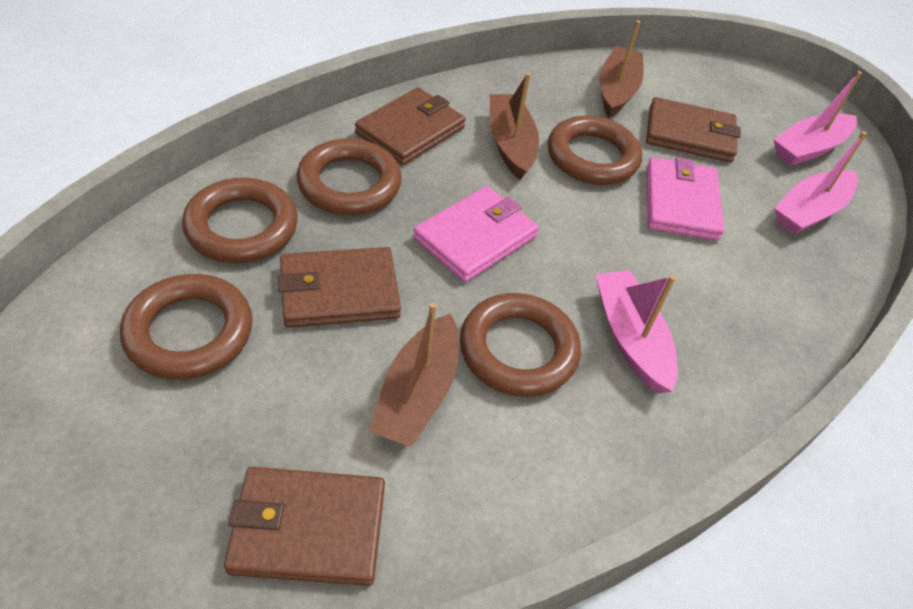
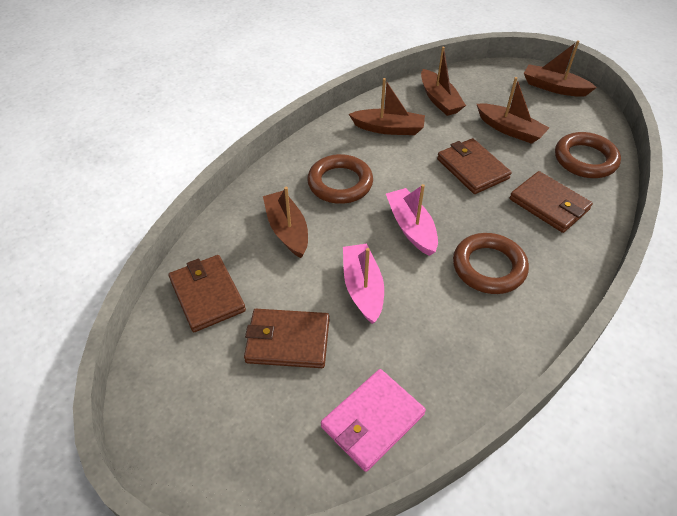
brown boat: 3 -> 5
brown ring: 5 -> 3
pink boat: 3 -> 2
pink wallet: 2 -> 1

